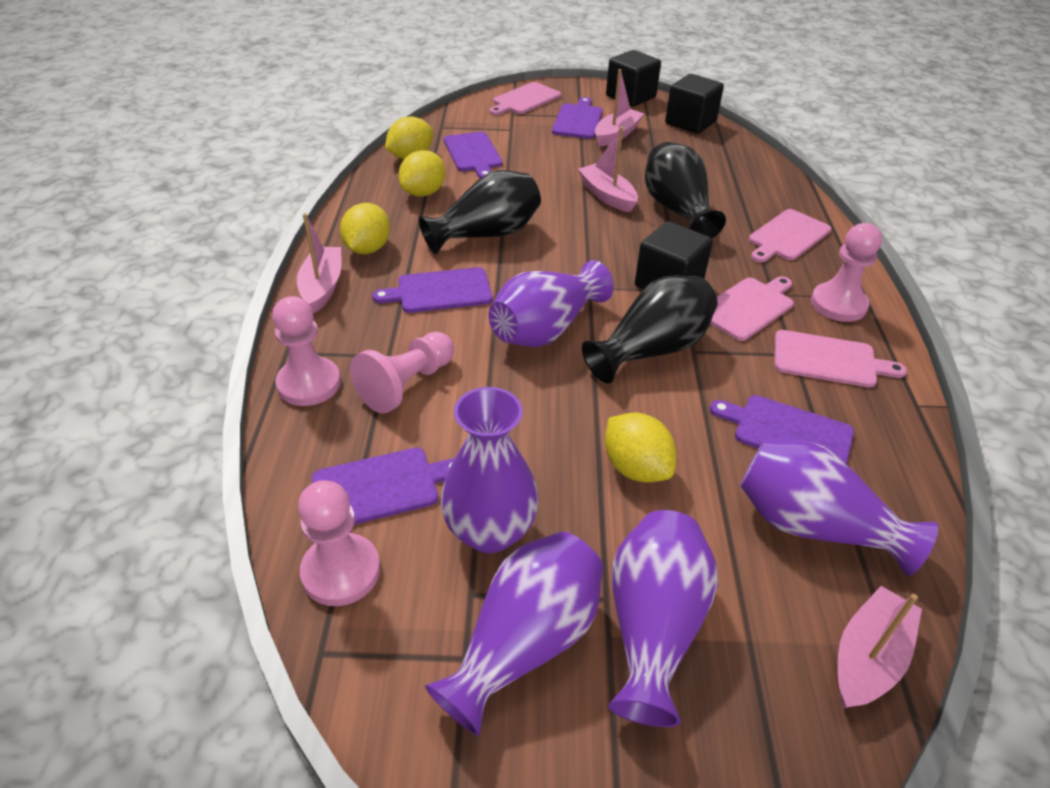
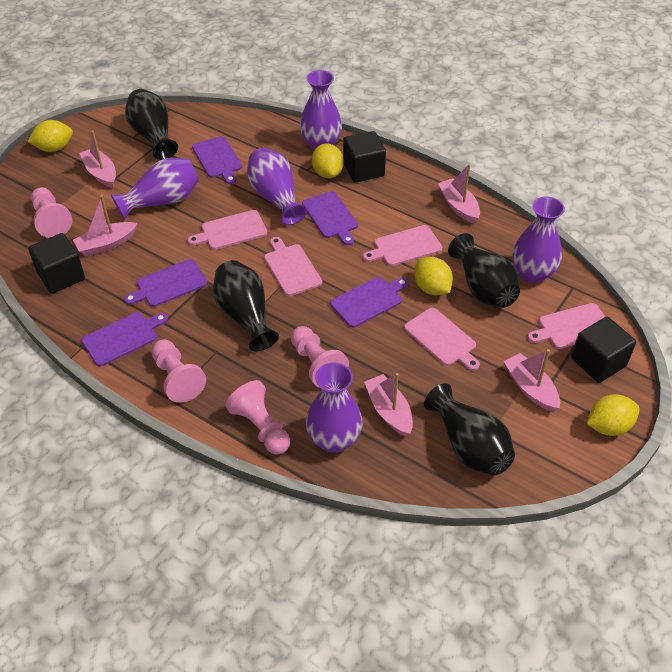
black vase: 3 -> 4
pink boat: 4 -> 5
pink cutting board: 4 -> 5

